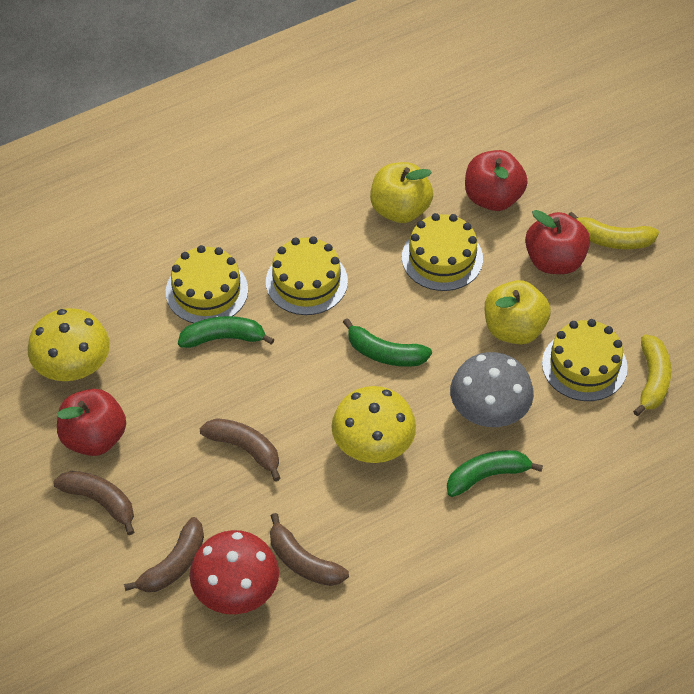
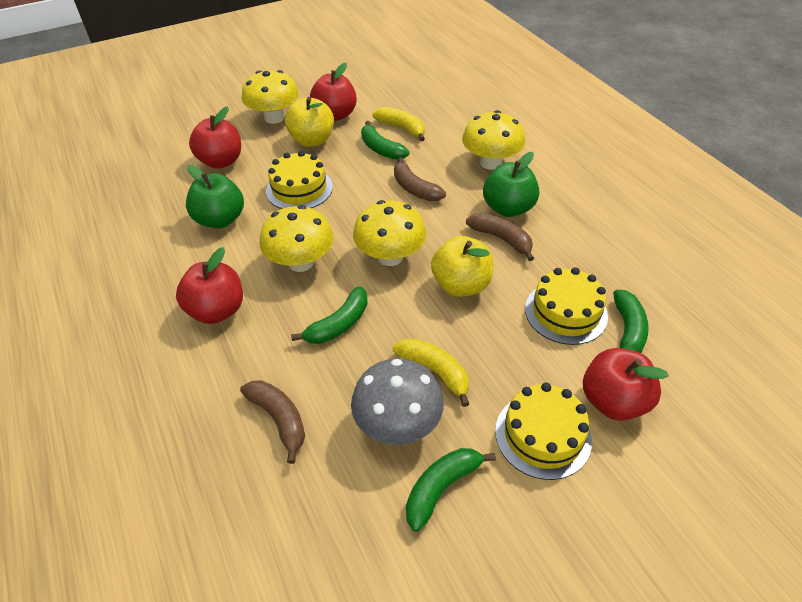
brown banana: 4 -> 3
green apple: 0 -> 2
green banana: 3 -> 4
red apple: 3 -> 4
red mushroom: 1 -> 0
yellow cake: 4 -> 3
yellow mushroom: 2 -> 4

